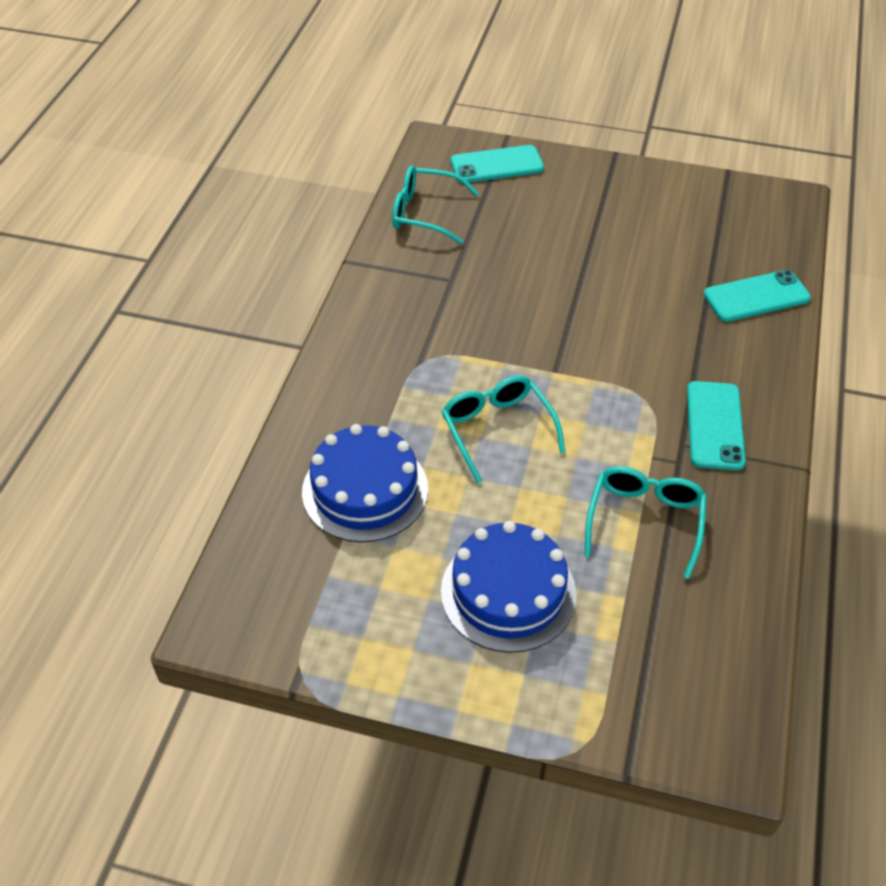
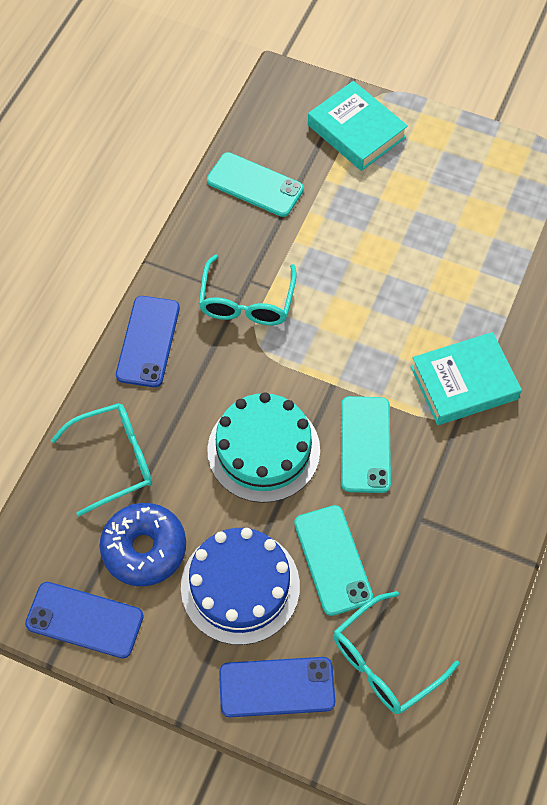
blue cake: 2 -> 1
blue donut: 0 -> 1
blue phone: 0 -> 3
turquoise book: 0 -> 2
turquoise cake: 0 -> 1

